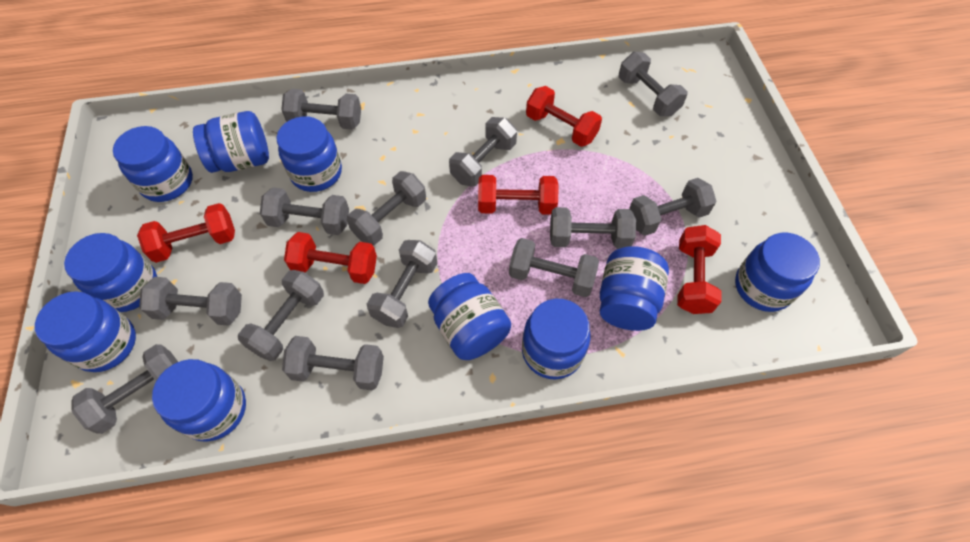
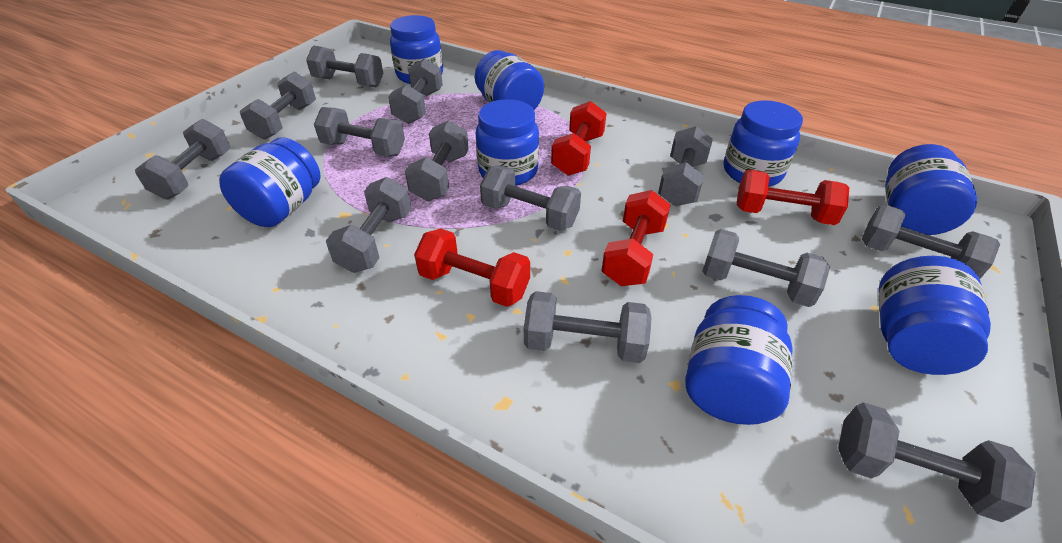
blue jar: 10 -> 8
red dumbbell: 5 -> 4

